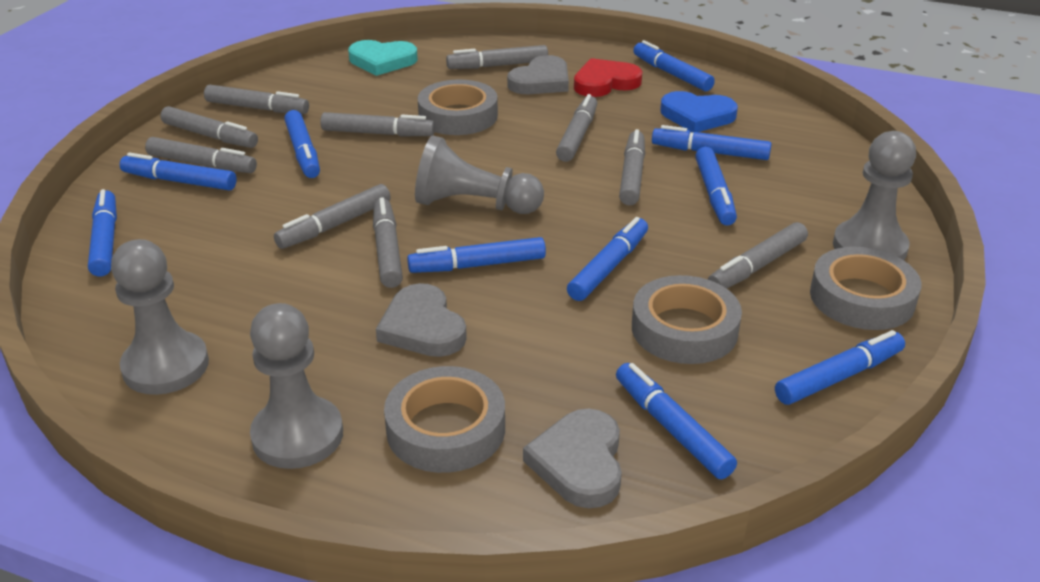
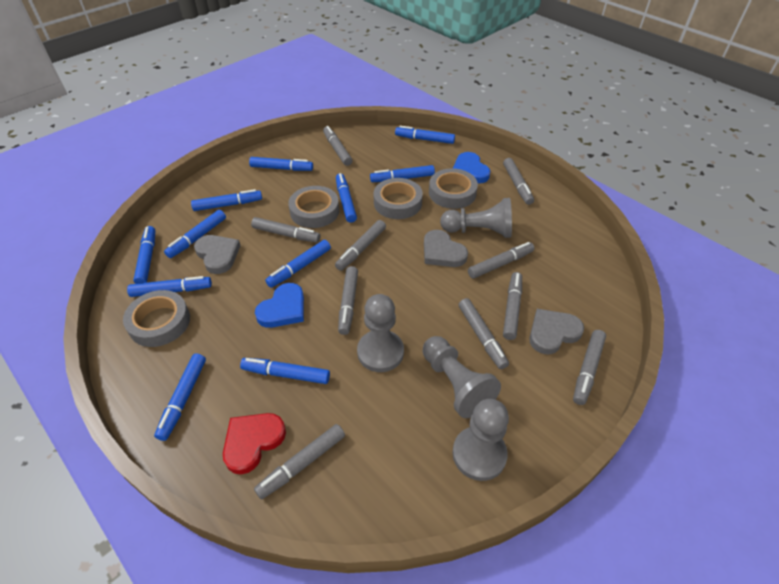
blue heart: 1 -> 2
blue marker: 10 -> 11
turquoise heart: 1 -> 0

